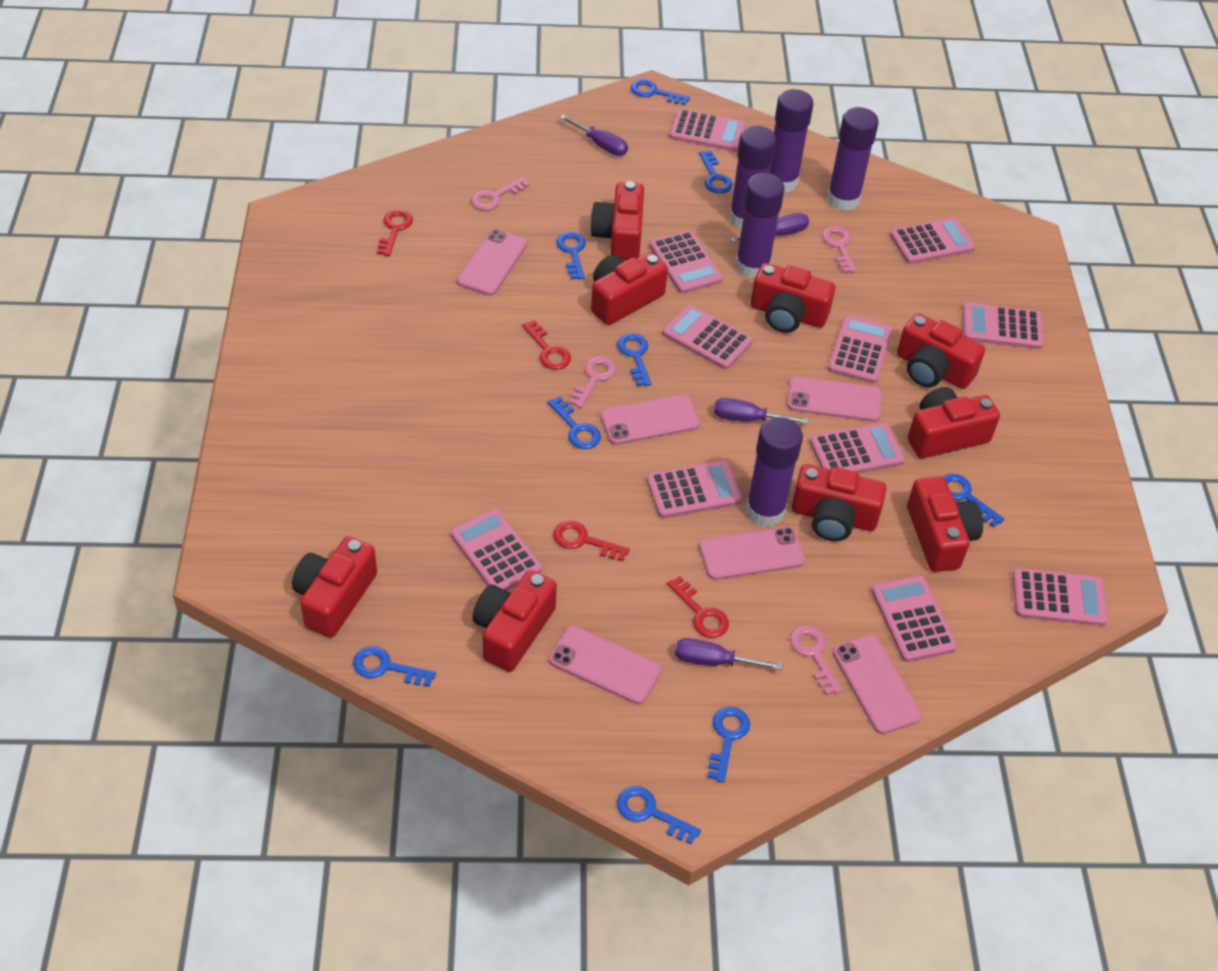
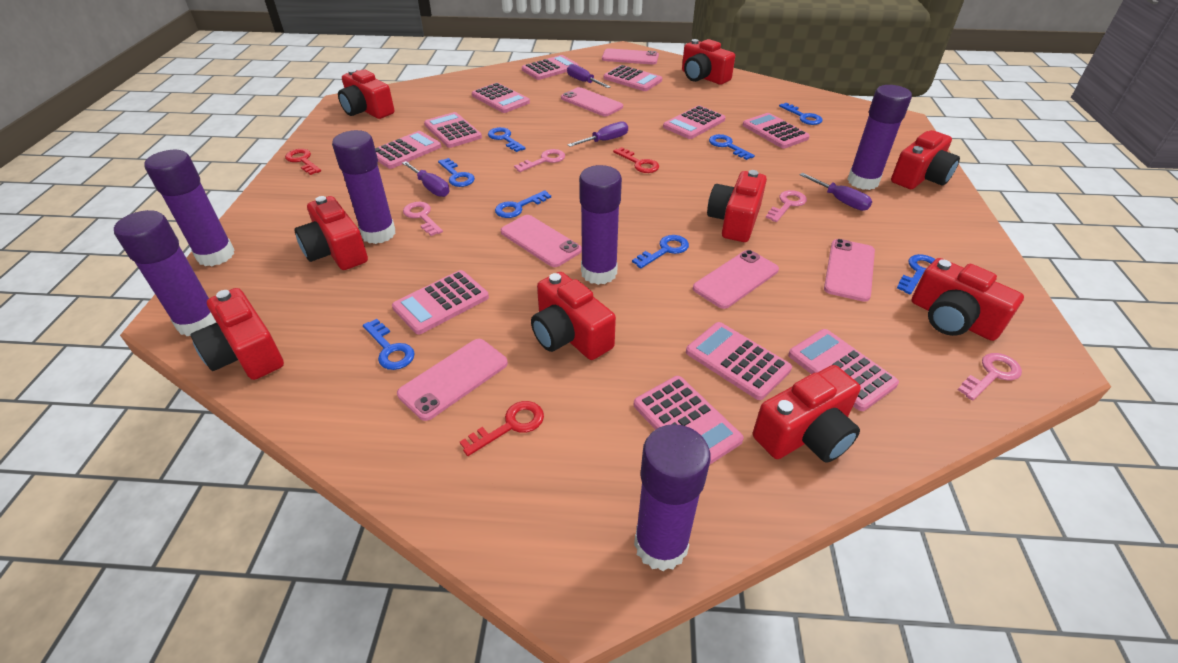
blue key: 9 -> 8
purple glue stick: 5 -> 6
red key: 4 -> 3

